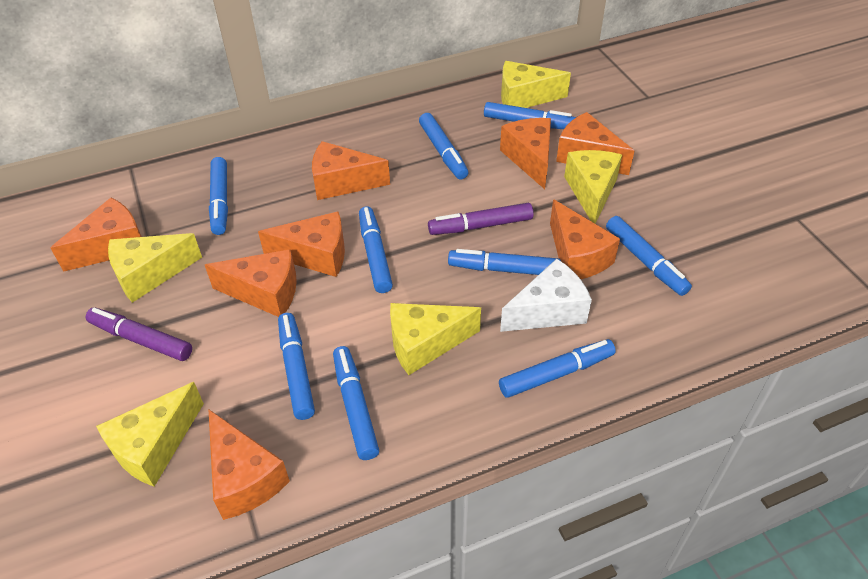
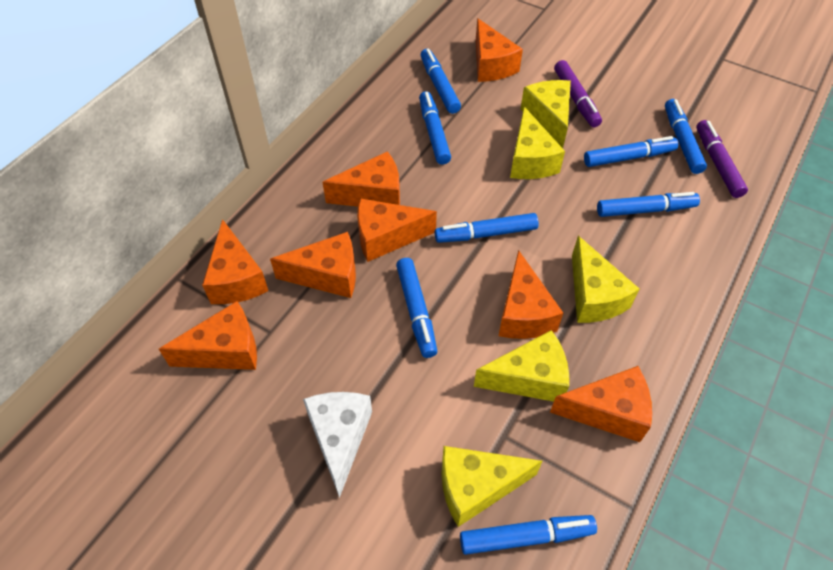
blue marker: 9 -> 8

